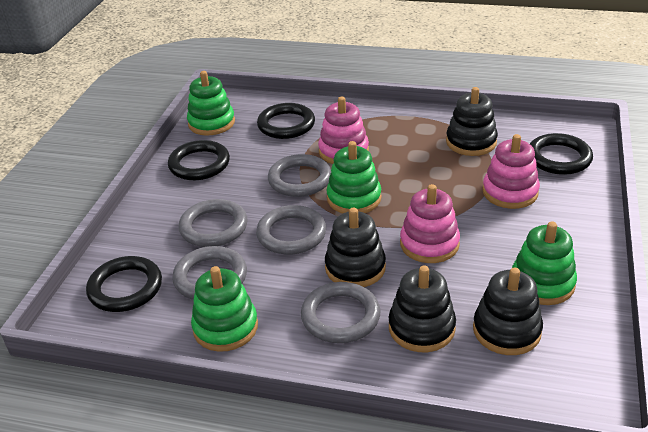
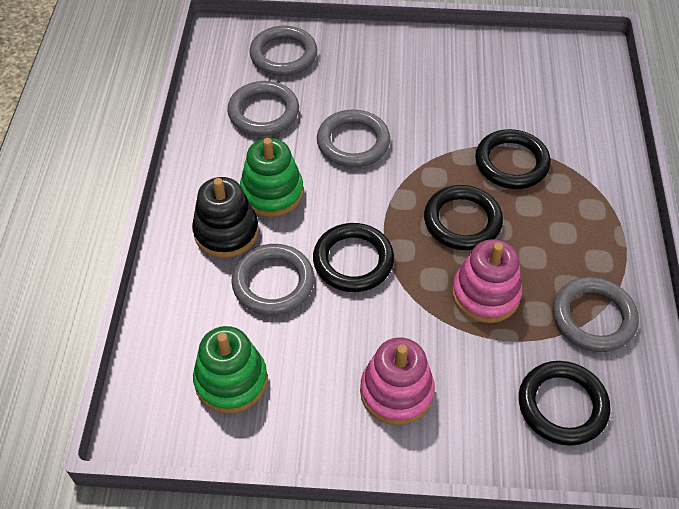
black stacking toy: 4 -> 1
green stacking toy: 4 -> 2
pink stacking toy: 3 -> 2

